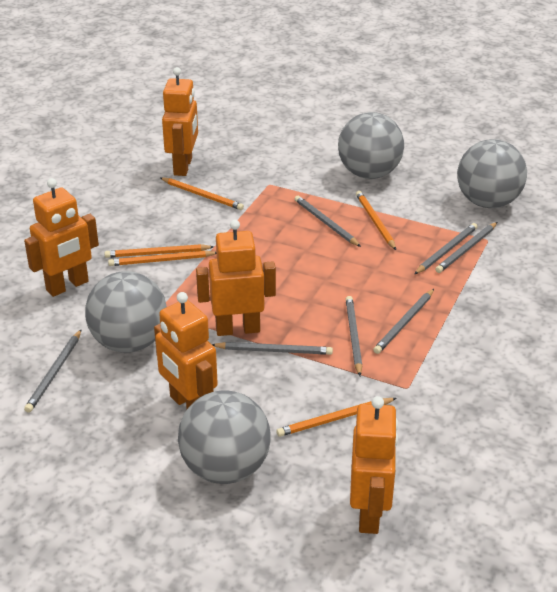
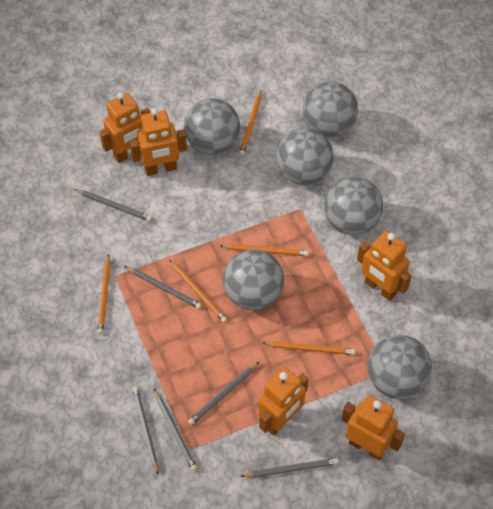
grey ball: 4 -> 6
grey pencil: 7 -> 6

